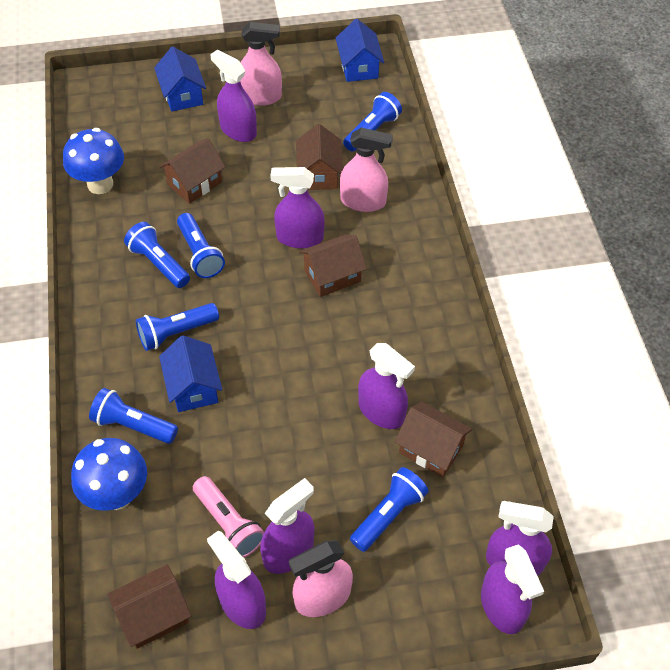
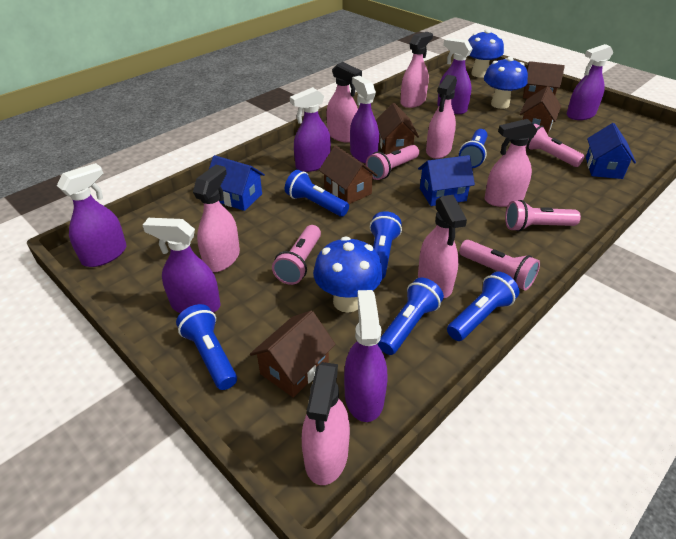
blue mushroom: 2 -> 3
pink flashlight: 1 -> 5
pink spray bottle: 3 -> 7

